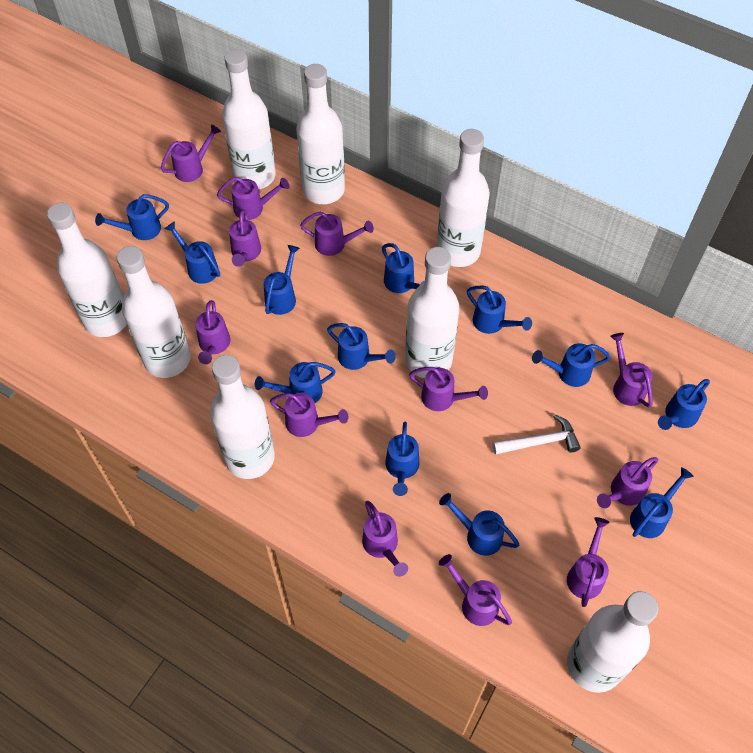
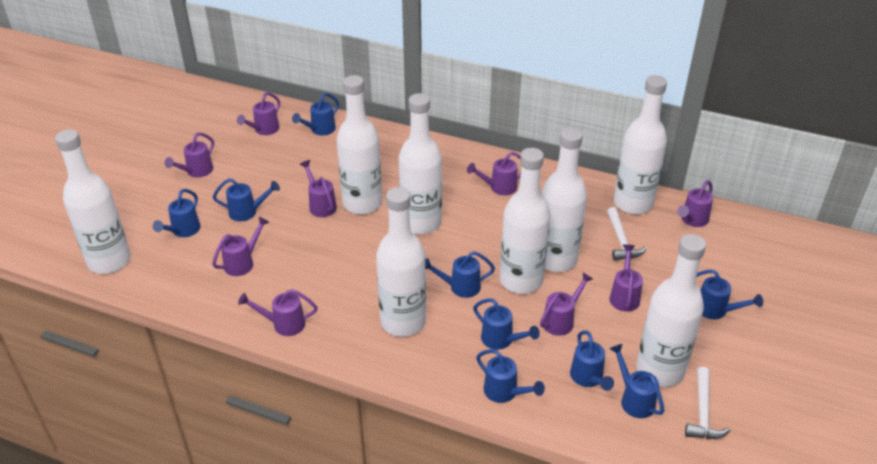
blue watering can: 12 -> 9
purple watering can: 12 -> 9
white hammer: 1 -> 2

